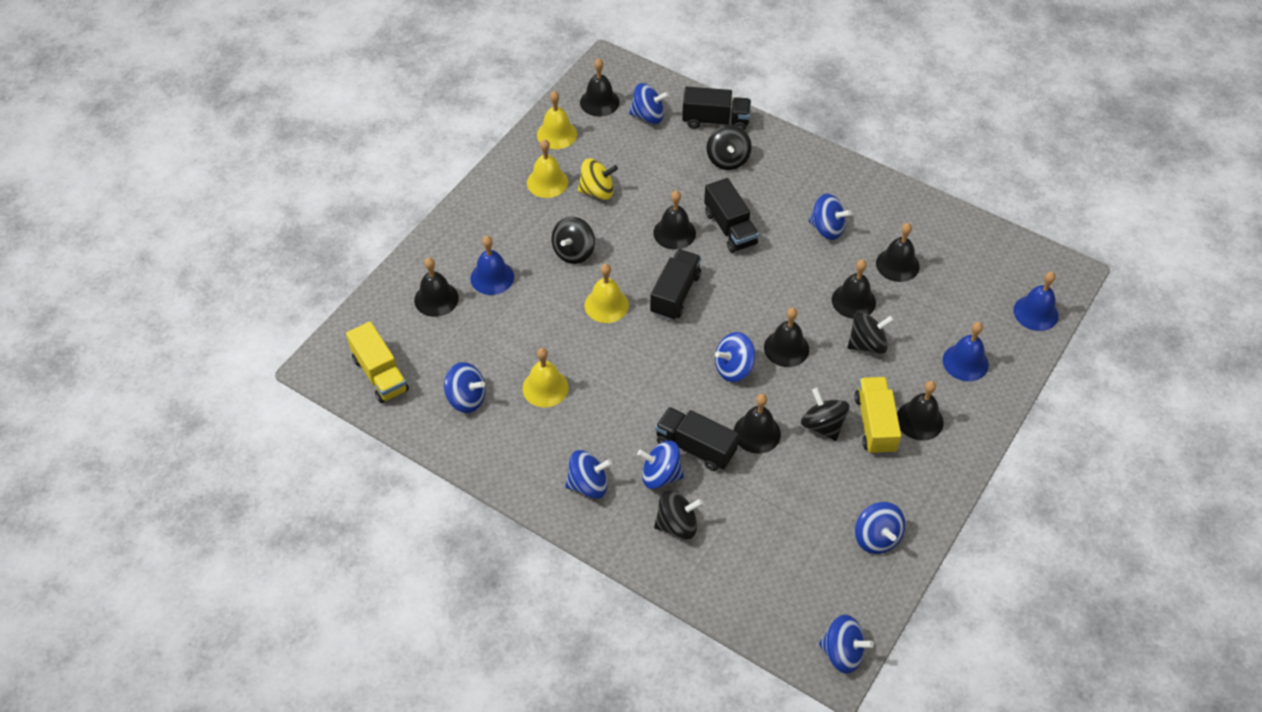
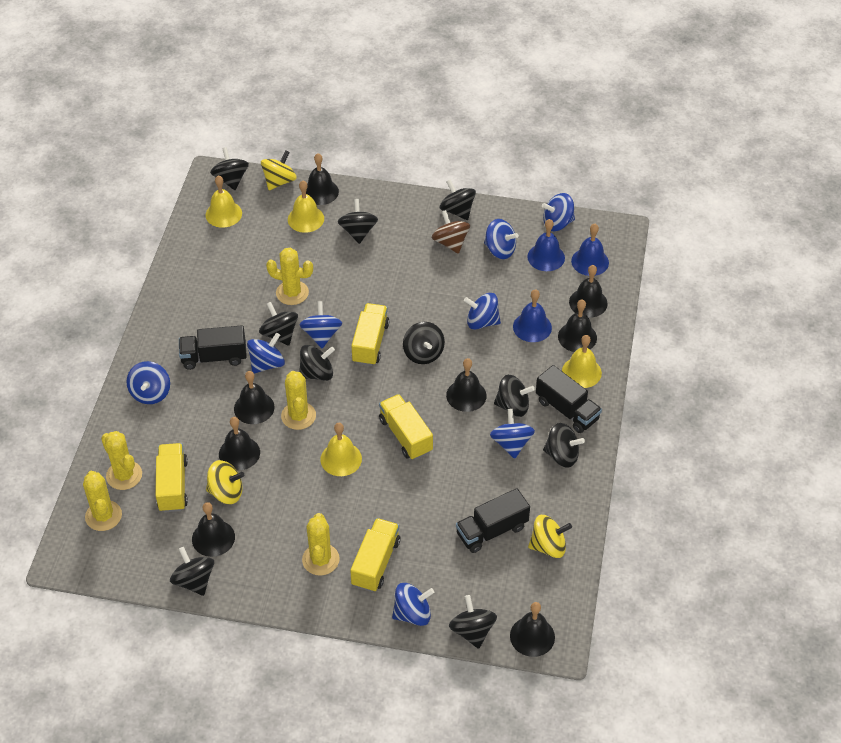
black spinning top: 5 -> 10
black truck: 4 -> 3
brown spinning top: 0 -> 1
yellow cactus: 0 -> 5
yellow spinning top: 1 -> 3
yellow truck: 2 -> 4

